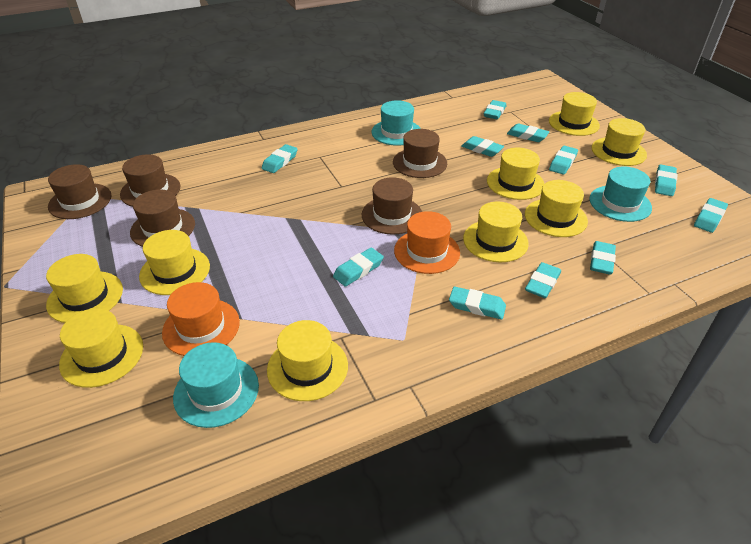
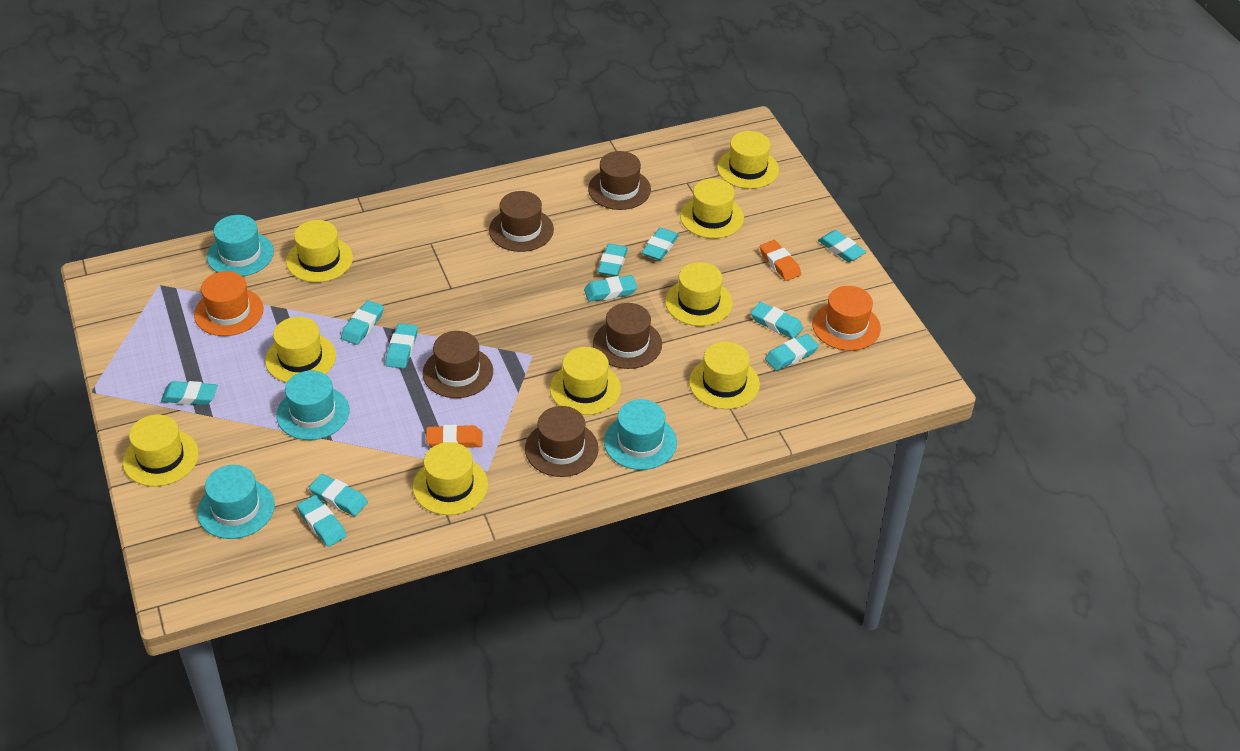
orange eraser: 0 -> 2
turquoise hat: 3 -> 4

